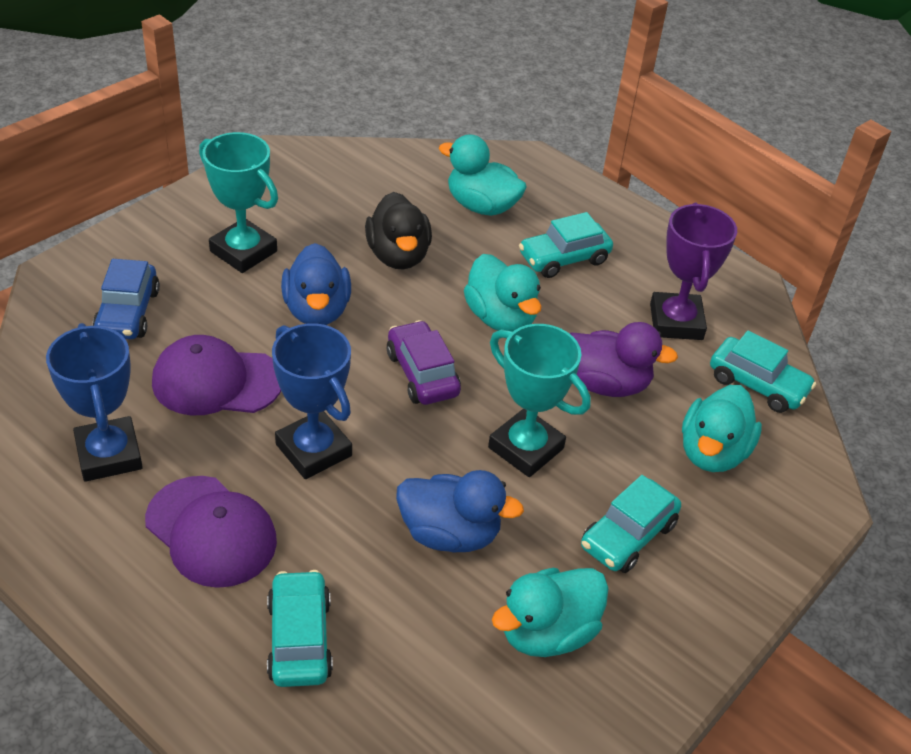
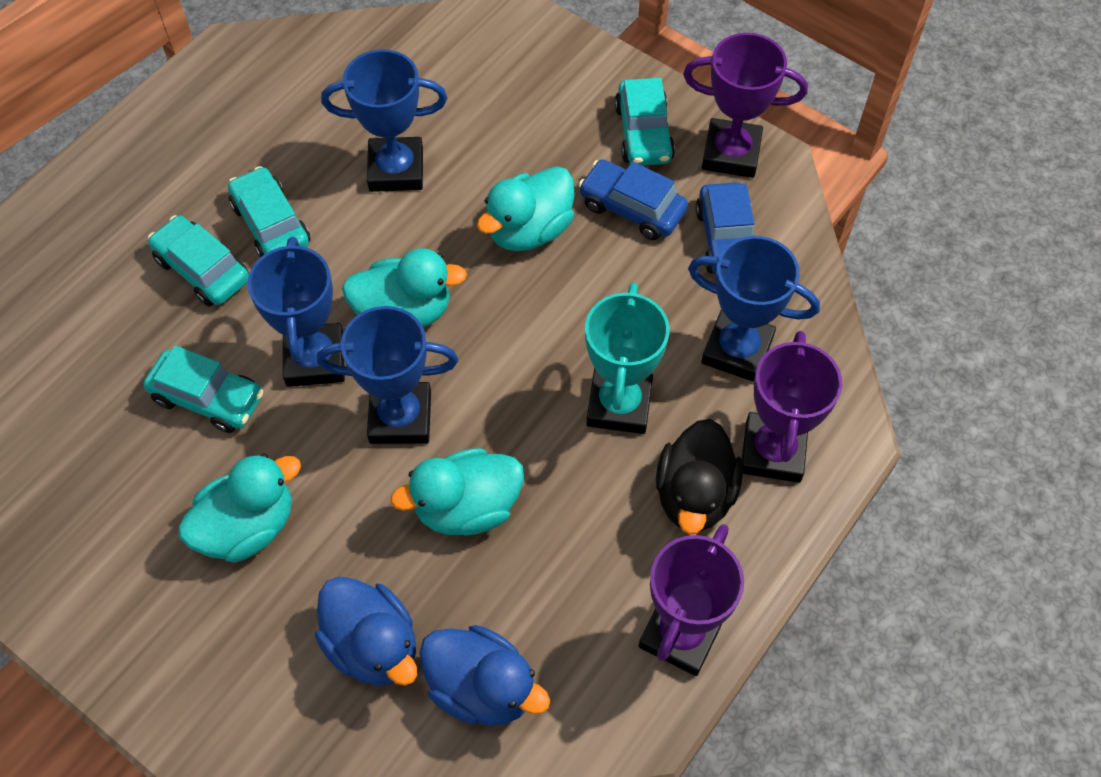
blue car: 1 -> 2
blue trophy: 2 -> 4
purple cap: 2 -> 0
purple car: 1 -> 0
purple duck: 1 -> 0
purple trophy: 1 -> 3
turquoise trophy: 2 -> 1

